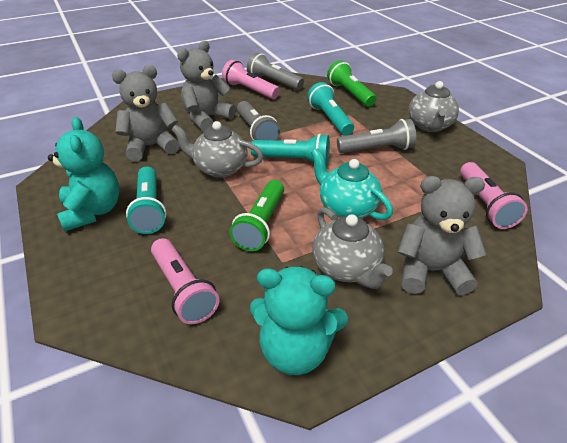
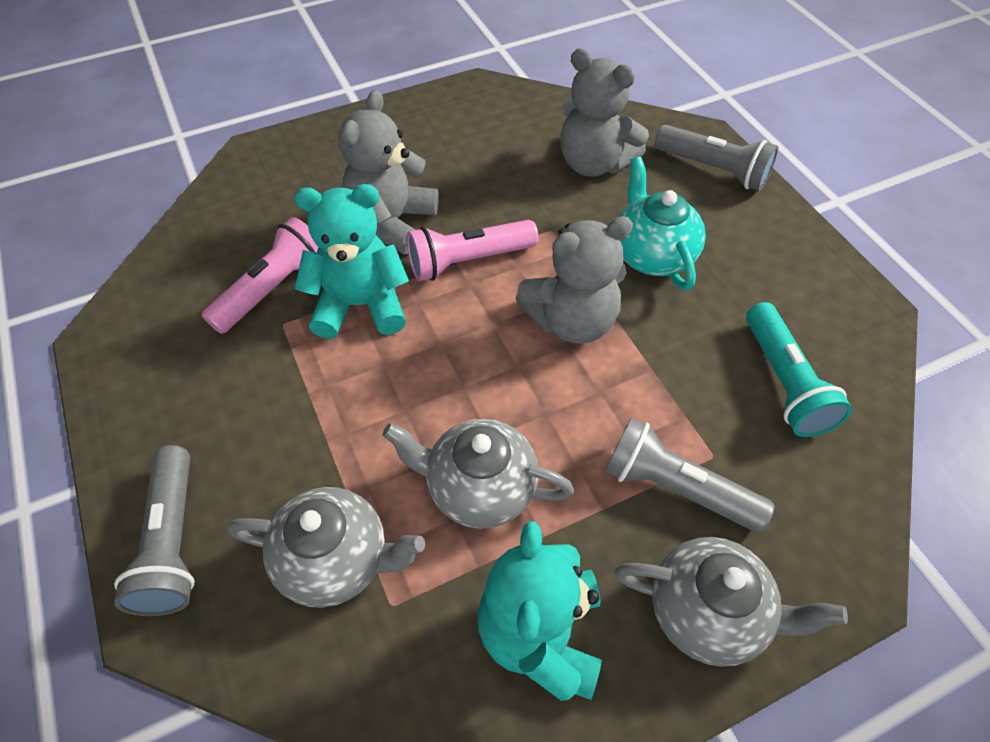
green flashlight: 2 -> 0
pink flashlight: 3 -> 2
turquoise flashlight: 3 -> 1

